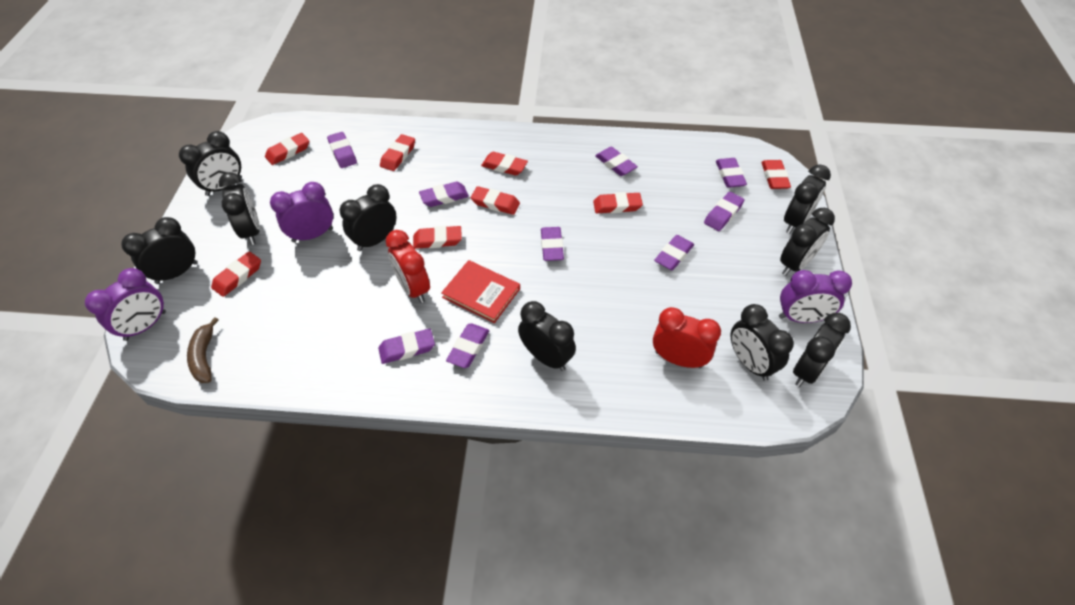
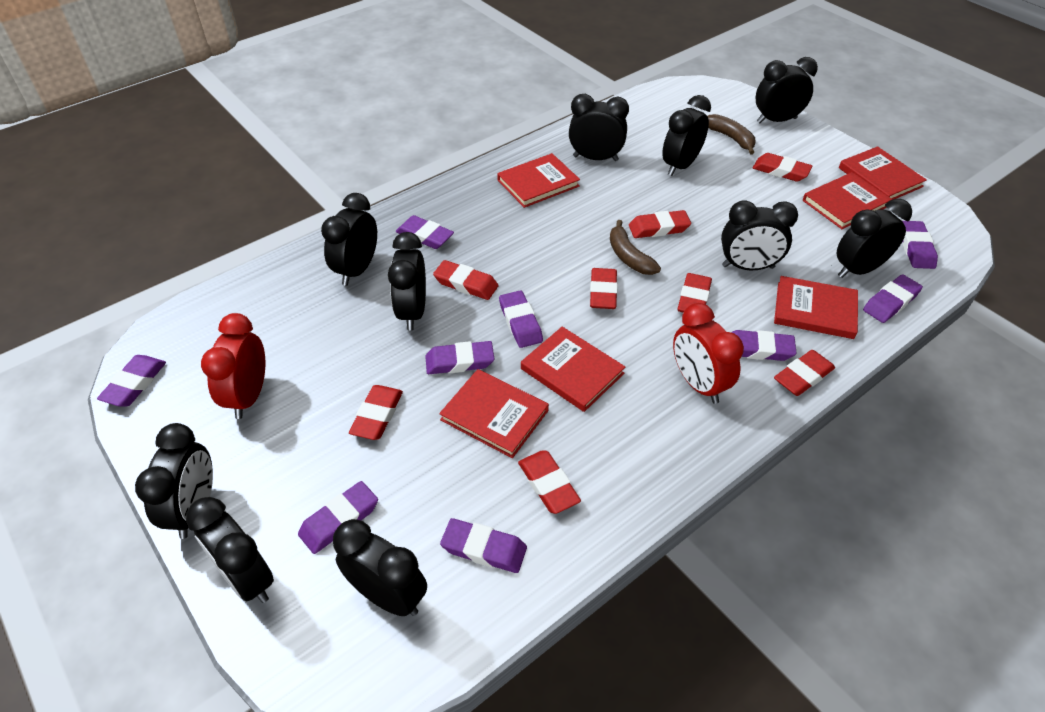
black clock: 9 -> 10
brown banana: 1 -> 2
purple clock: 3 -> 0
red book: 1 -> 6

